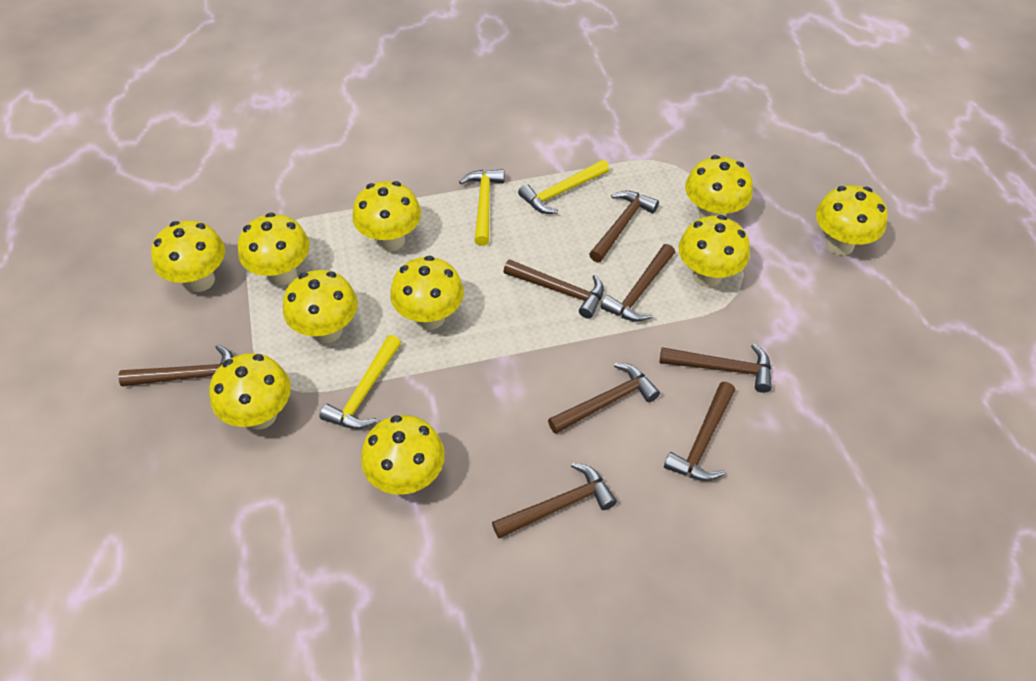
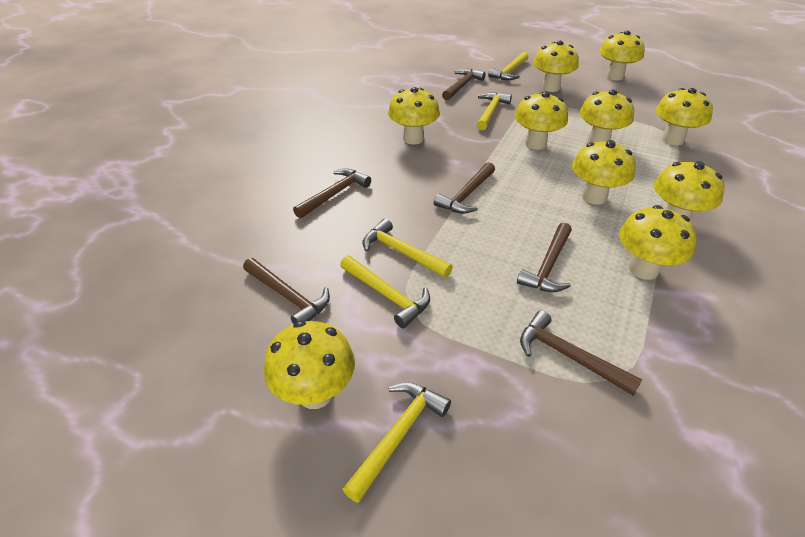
brown hammer: 8 -> 6
yellow hammer: 3 -> 5

